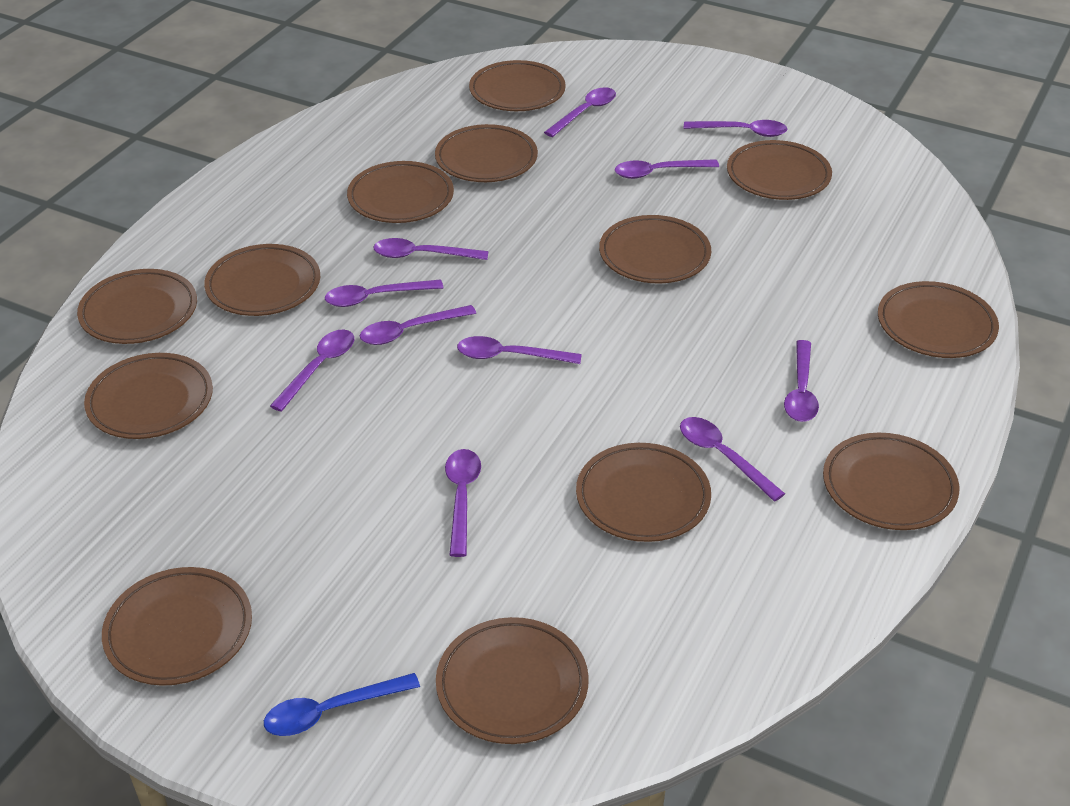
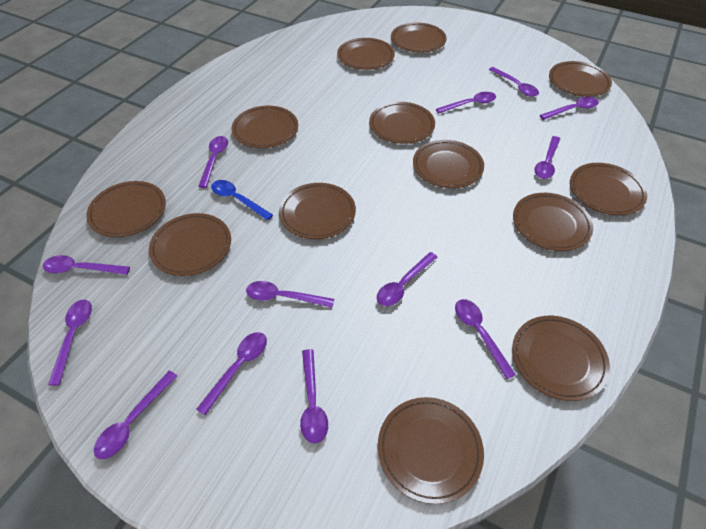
purple spoon: 11 -> 13

